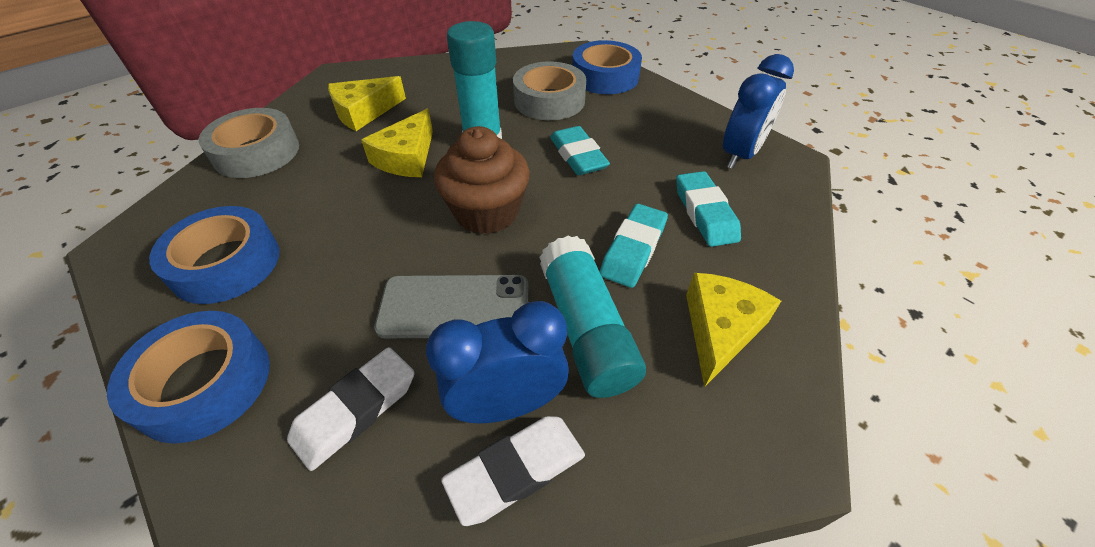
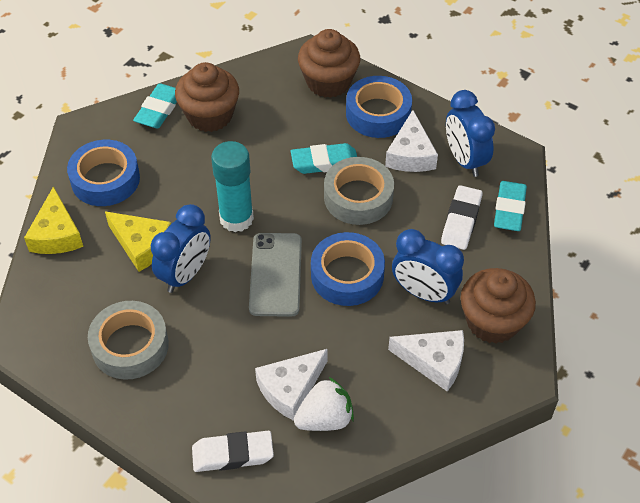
blue clock: 2 -> 3
brown cupcake: 1 -> 3
turquoise glue stick: 2 -> 1
white cheese: 0 -> 3
white strawberry: 0 -> 1
yellow cheese: 3 -> 2

